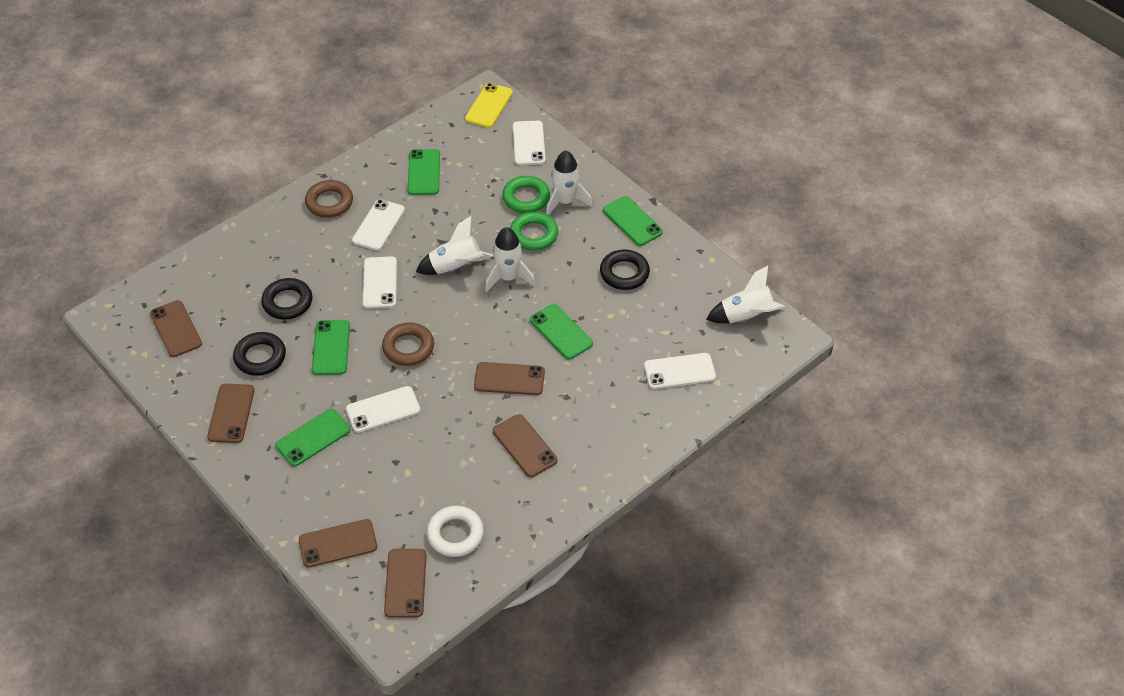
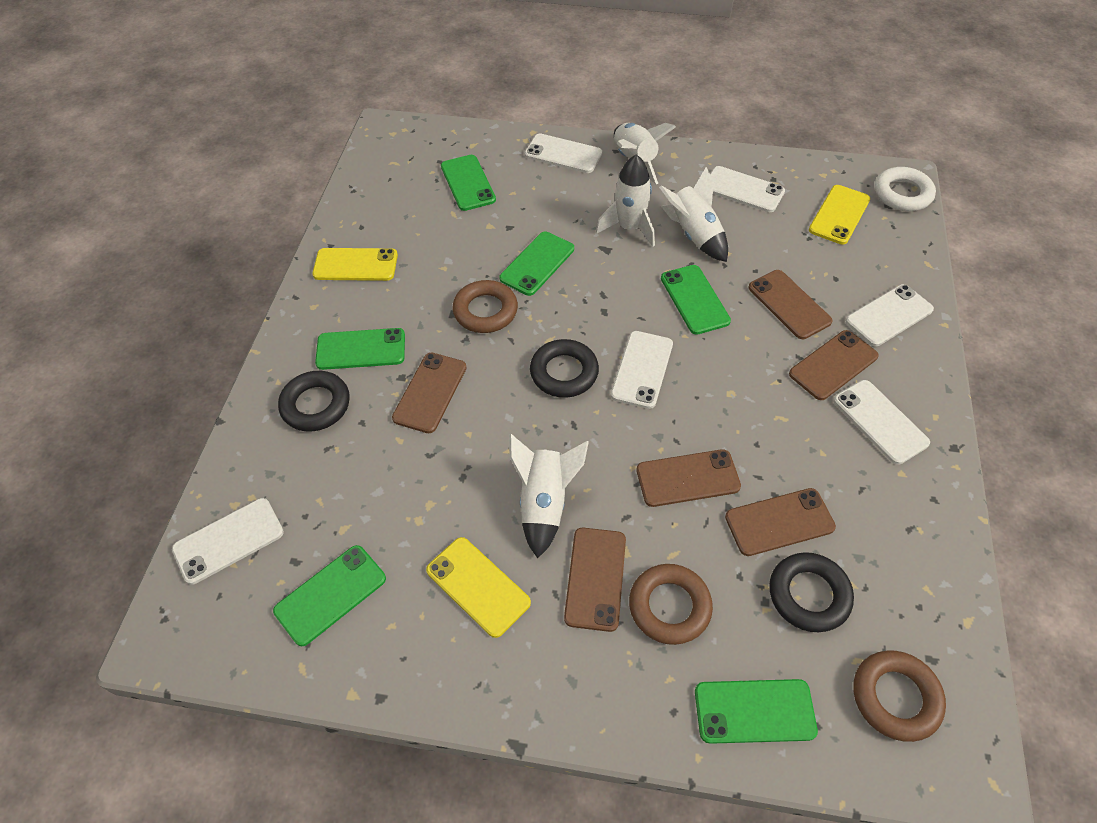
brown ring: 2 -> 3
green phone: 5 -> 6
green ring: 2 -> 0
white phone: 5 -> 6
yellow phone: 1 -> 3

